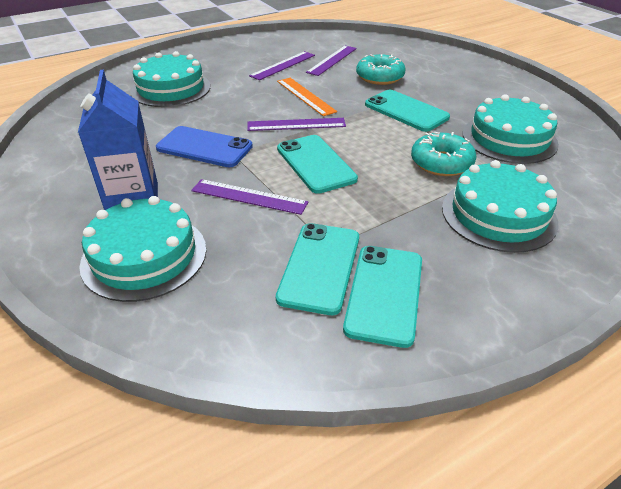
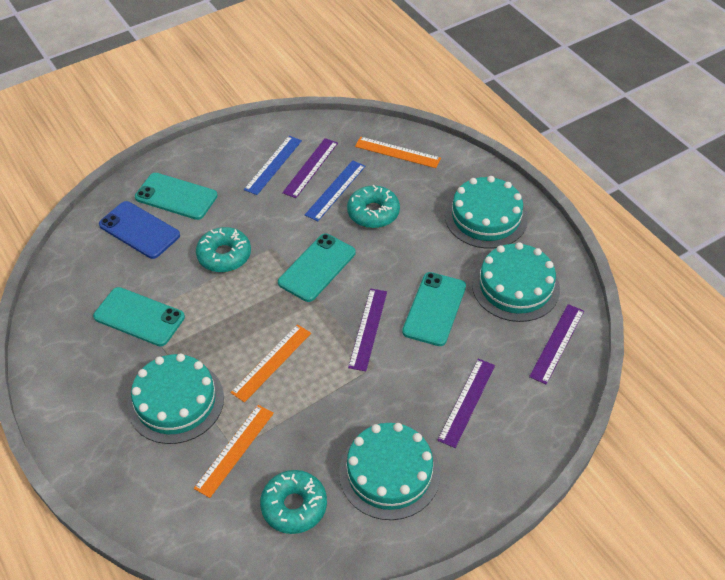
blue carton: 1 -> 0
blue ruler: 0 -> 2
orange ruler: 1 -> 3
turquoise donut: 2 -> 3

